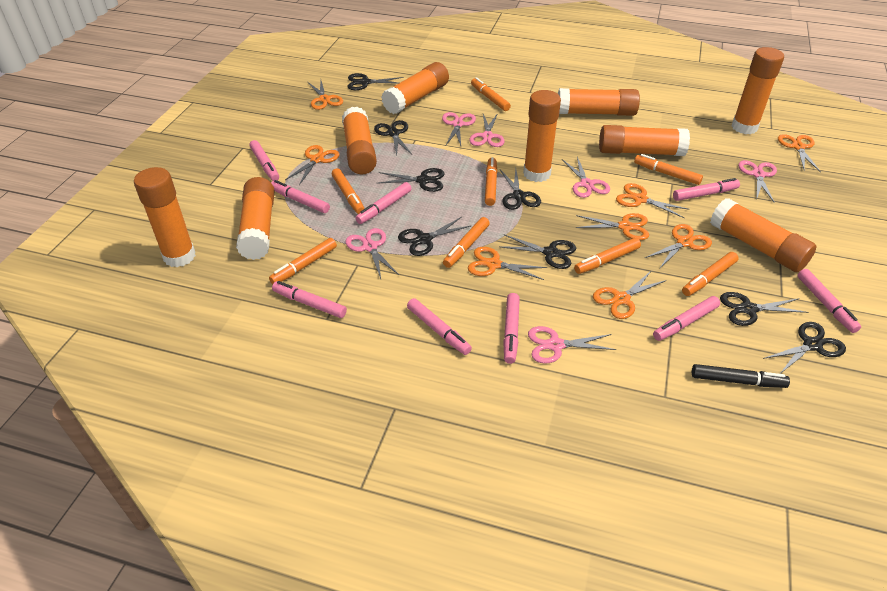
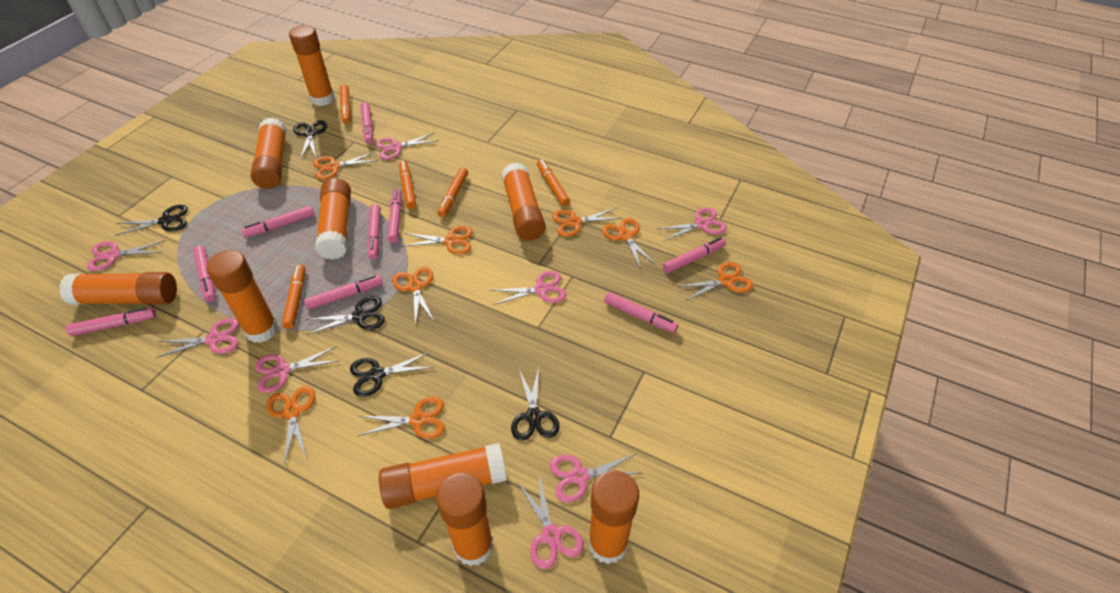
black marker: 1 -> 0
black scissors: 8 -> 5
orange marker: 8 -> 5
pink scissors: 6 -> 8

